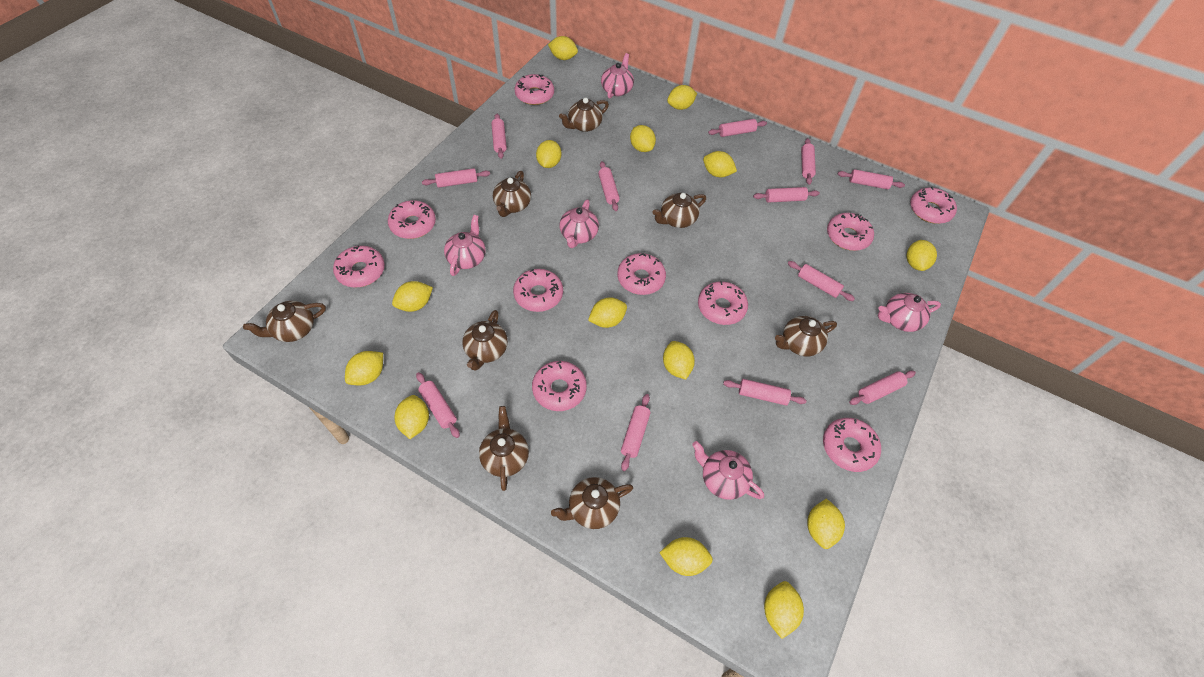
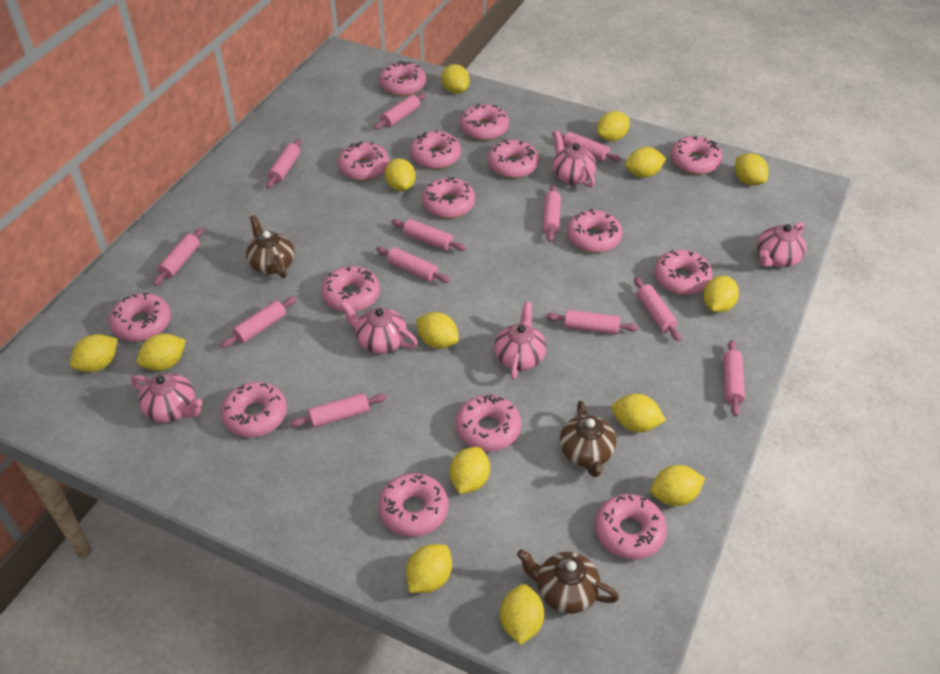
brown teapot: 8 -> 3
pink donut: 10 -> 15

